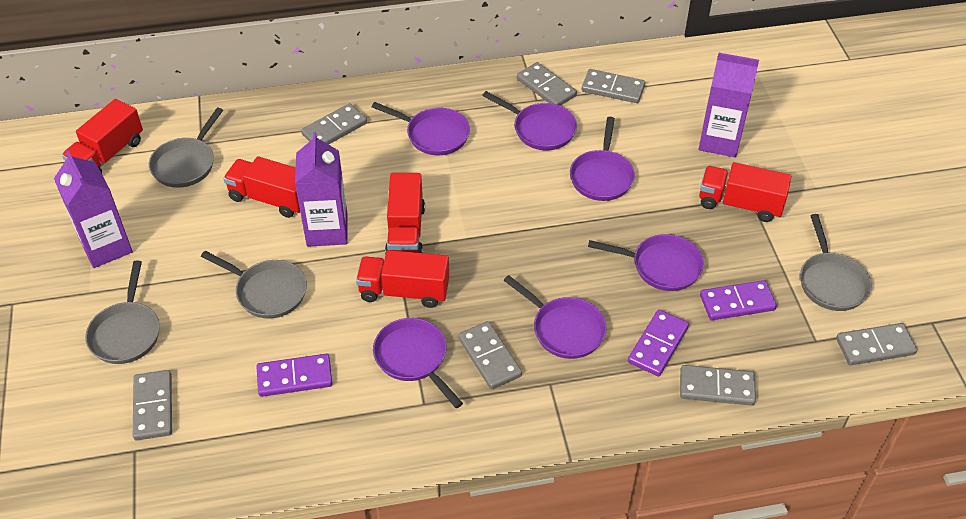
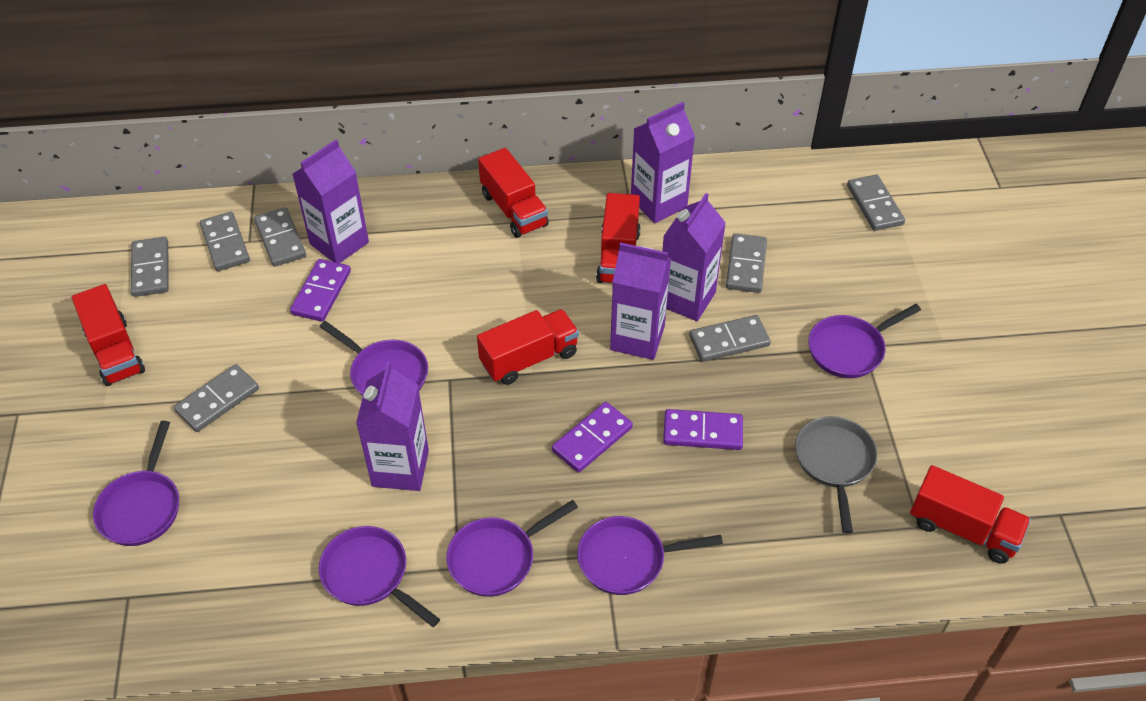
grey pan: 4 -> 1
purple carton: 3 -> 5

